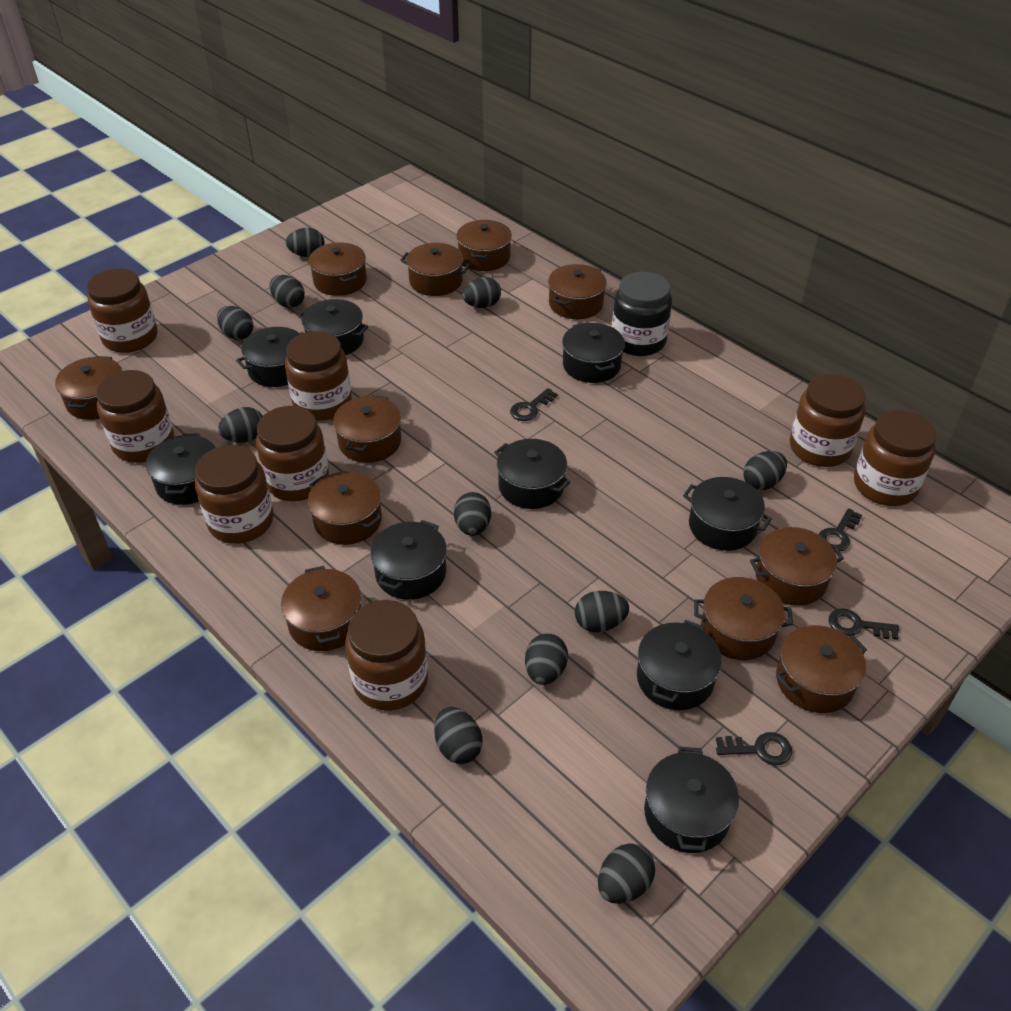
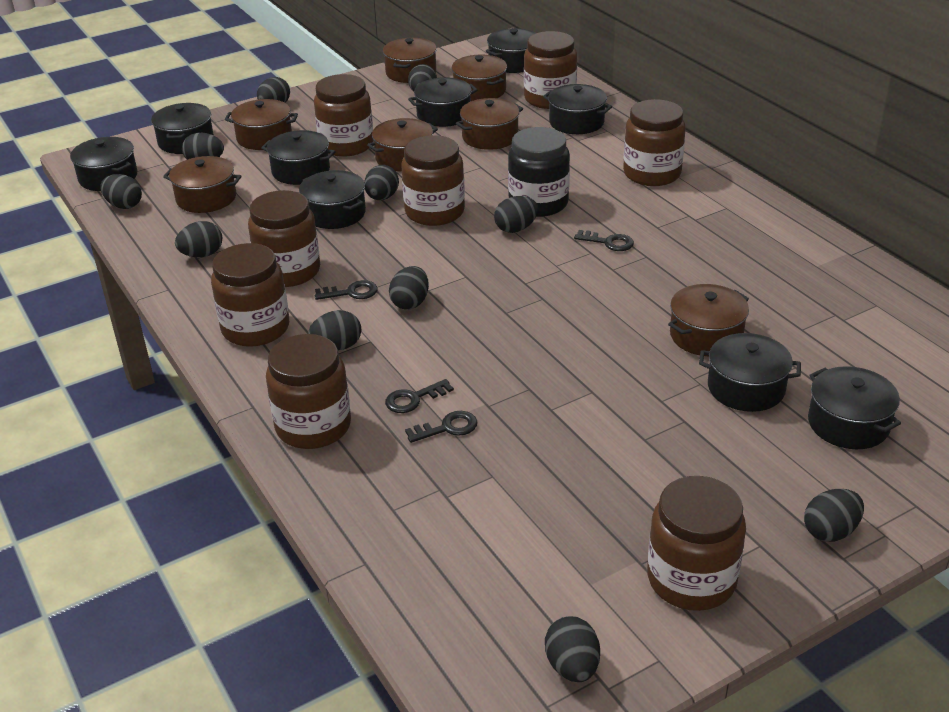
brown pot: 11 -> 7

